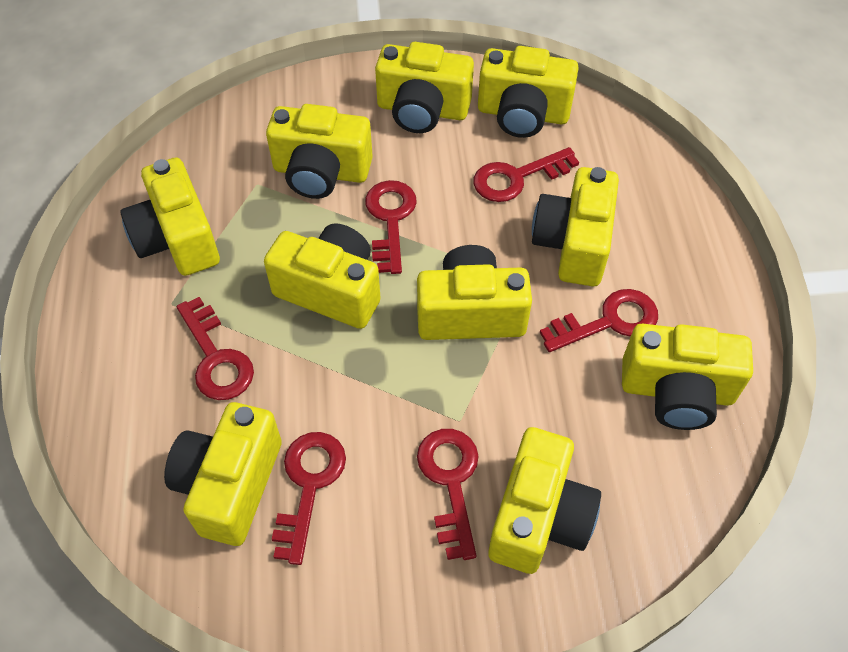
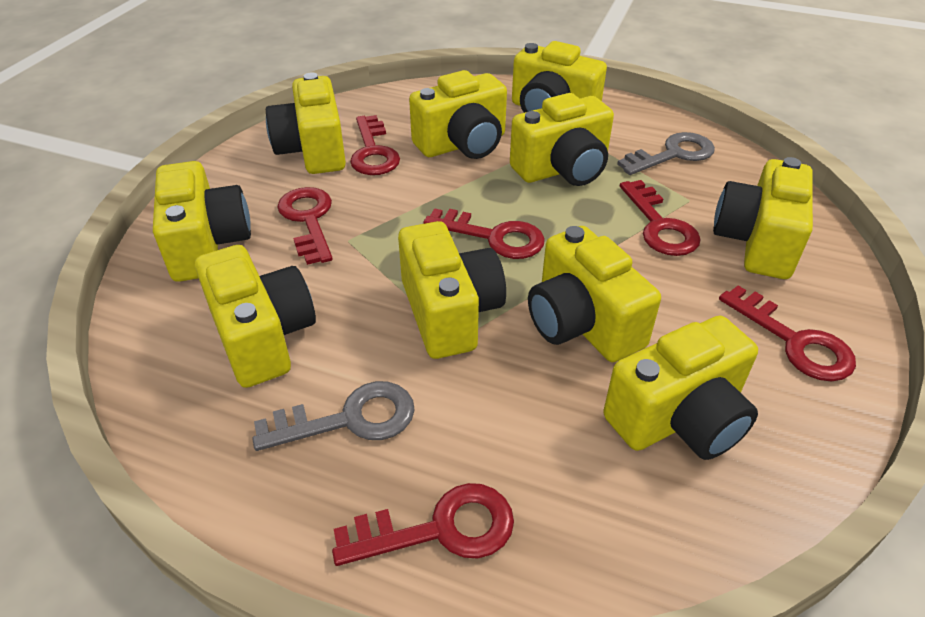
grey key: 0 -> 2

